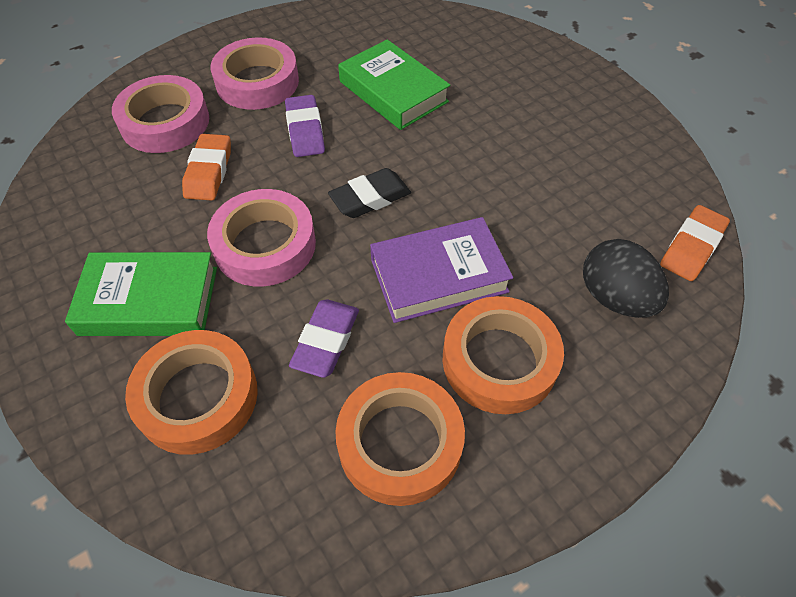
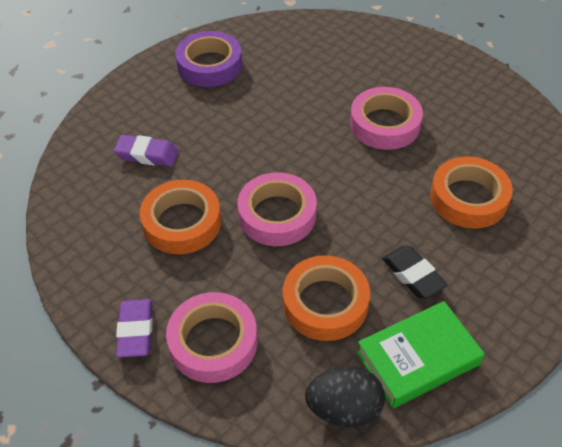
green book: 2 -> 1
orange eraser: 2 -> 0
purple book: 1 -> 0
purple tape: 0 -> 1

